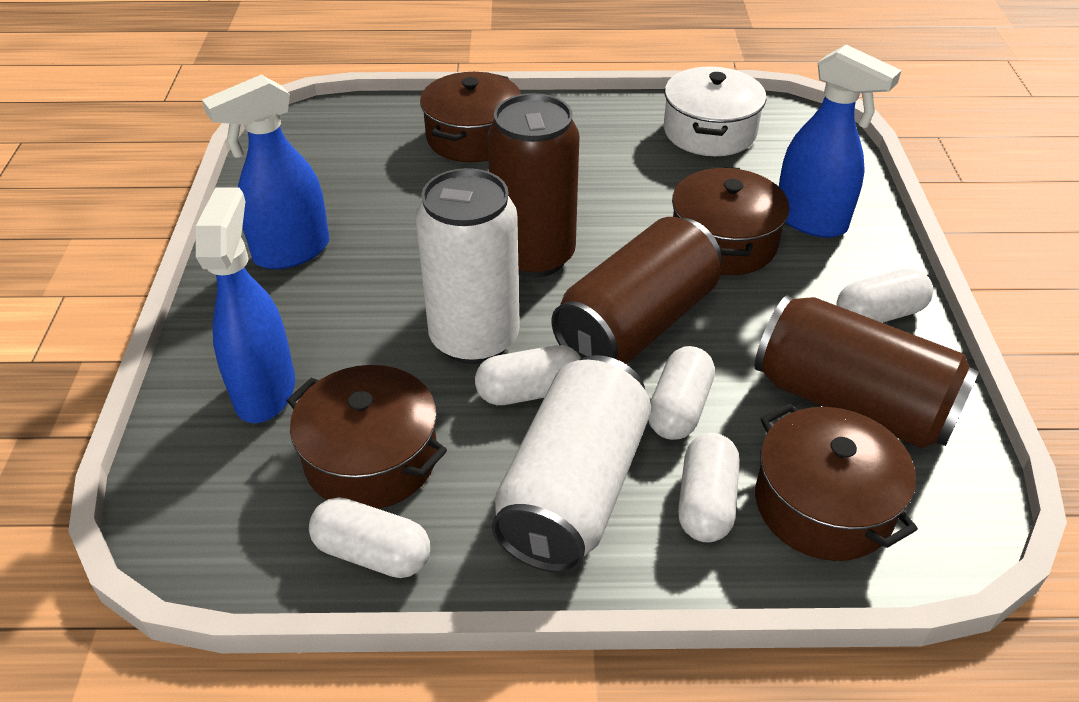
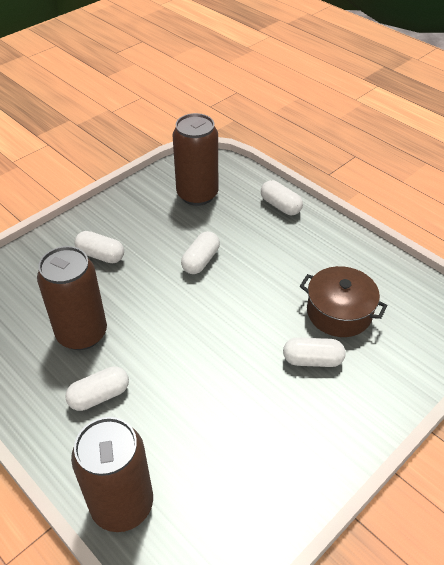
blue spray bottle: 3 -> 0
brown pot: 4 -> 1
white can: 2 -> 0
white pot: 1 -> 0

